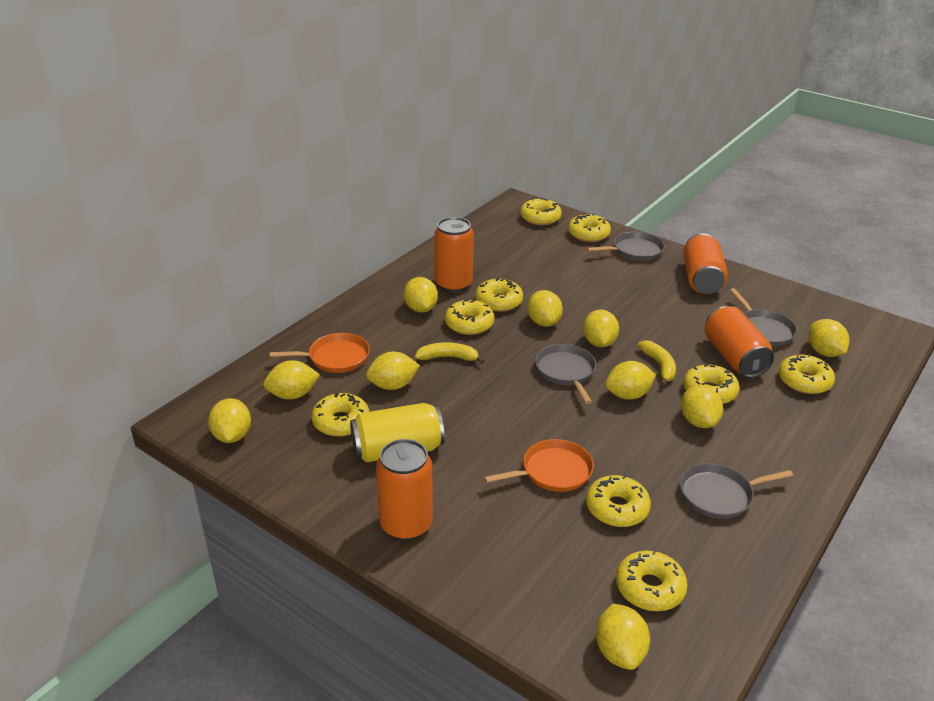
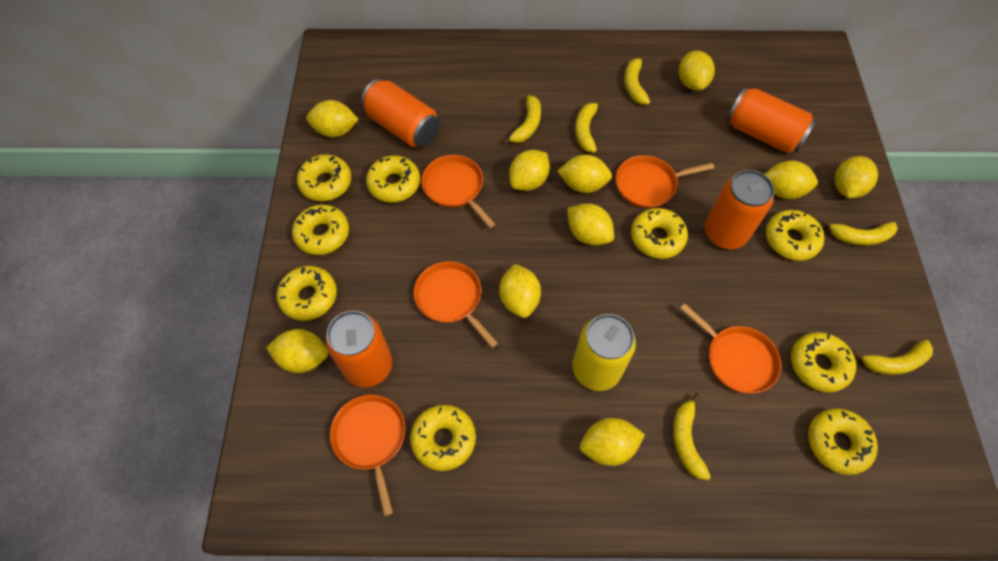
grey pan: 4 -> 0
orange pan: 2 -> 5
yellow banana: 2 -> 6

